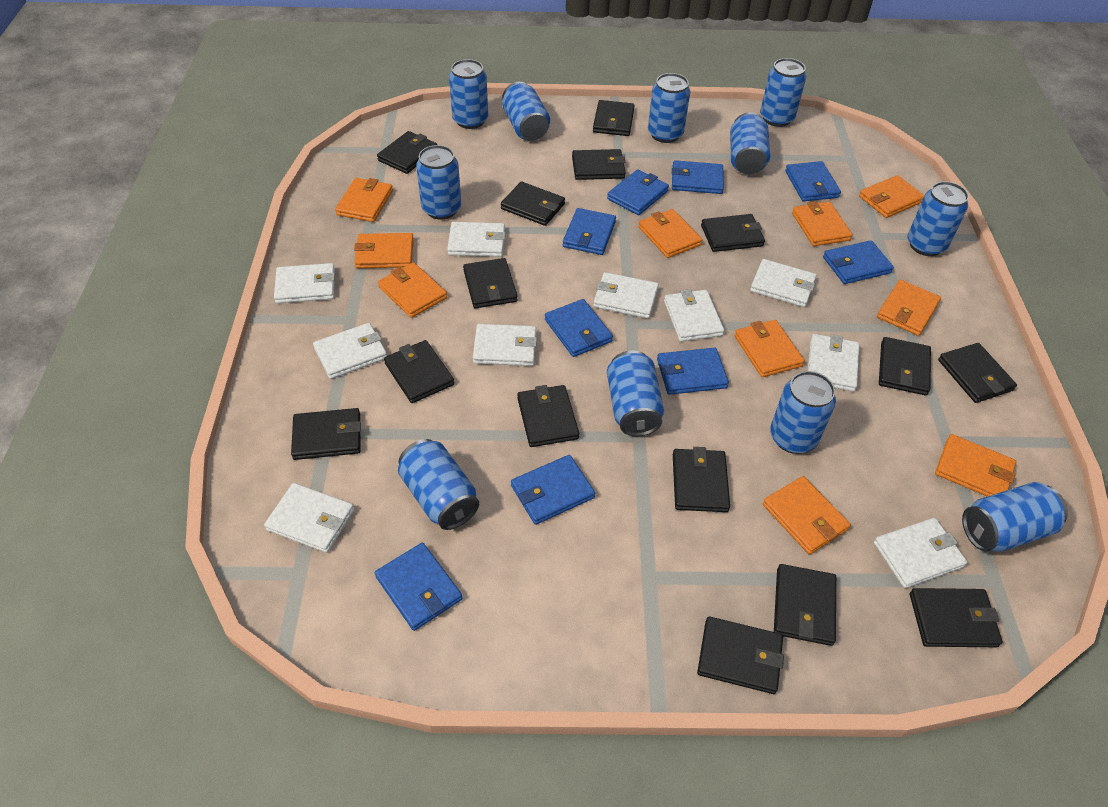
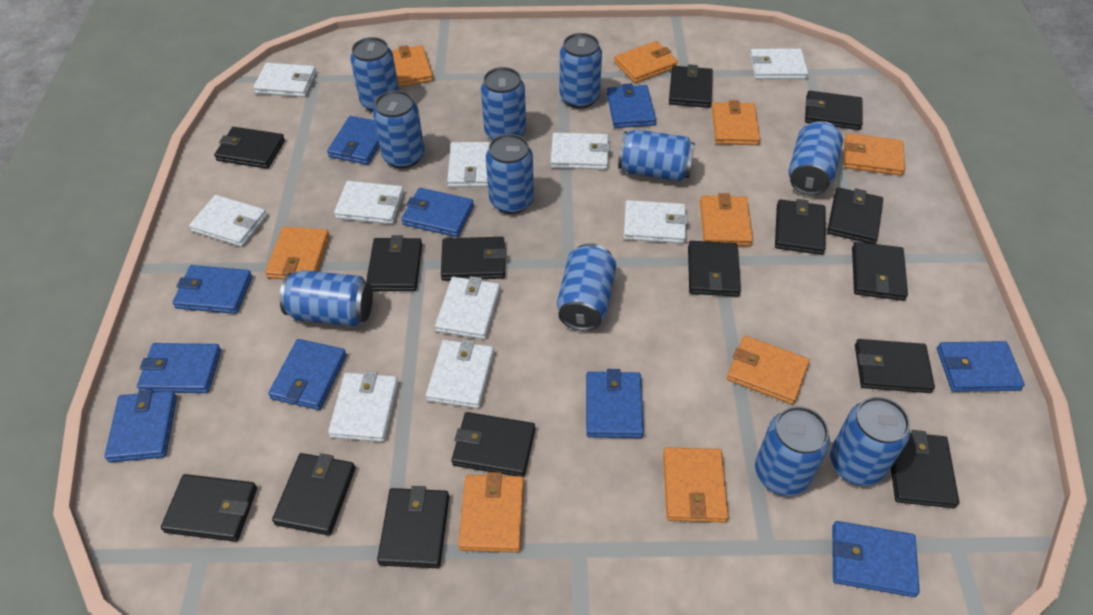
blue wallet: 9 -> 10
orange wallet: 10 -> 9

